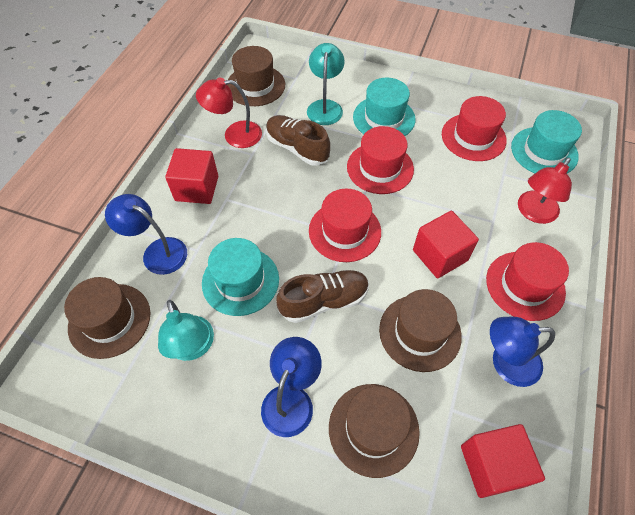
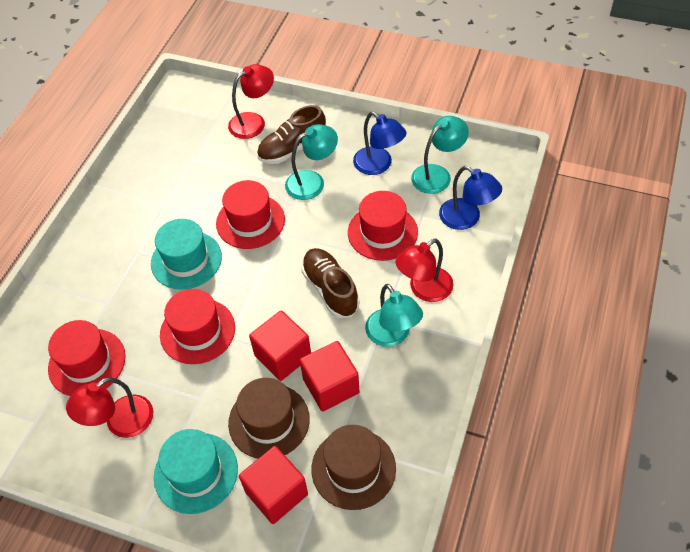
blue lamp: 3 -> 2
brown hat: 4 -> 2
red lamp: 2 -> 3
turquoise hat: 3 -> 2
turquoise lamp: 2 -> 3

